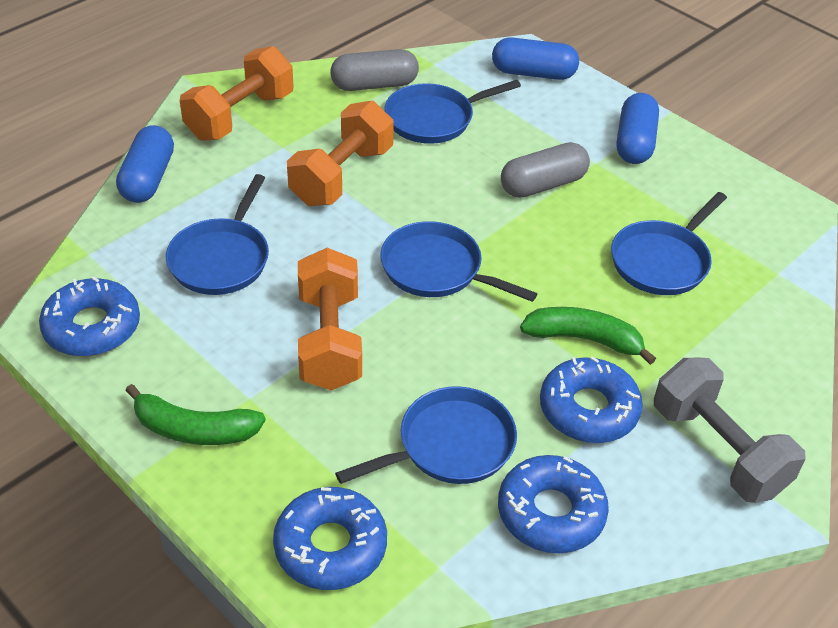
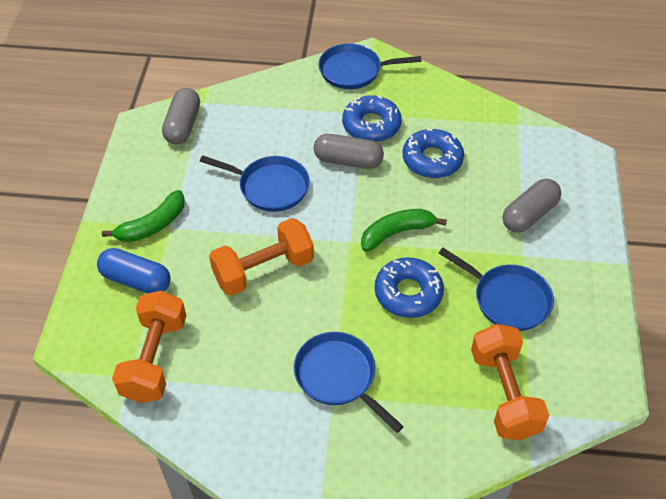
blue capsule: 3 -> 1
blue donut: 4 -> 3
blue pan: 5 -> 4
grey capsule: 2 -> 3
grey dumbbell: 1 -> 0

